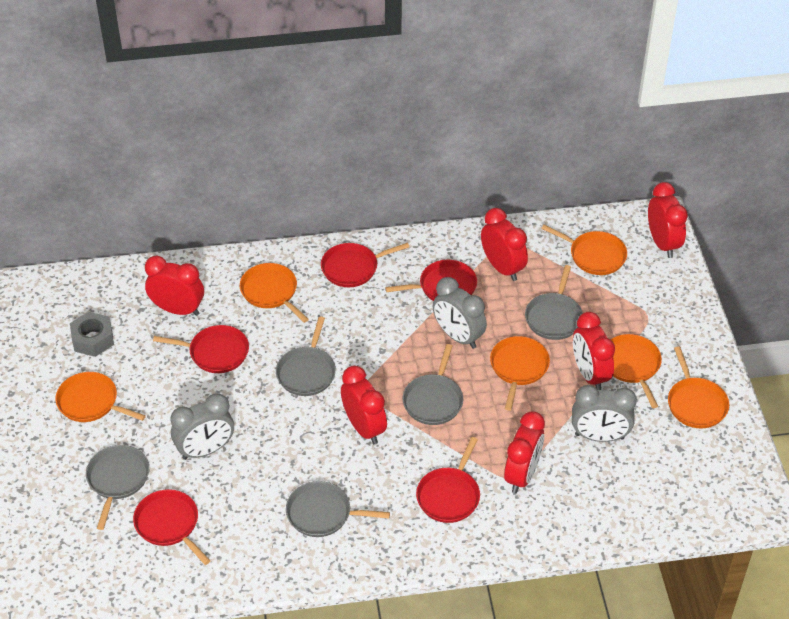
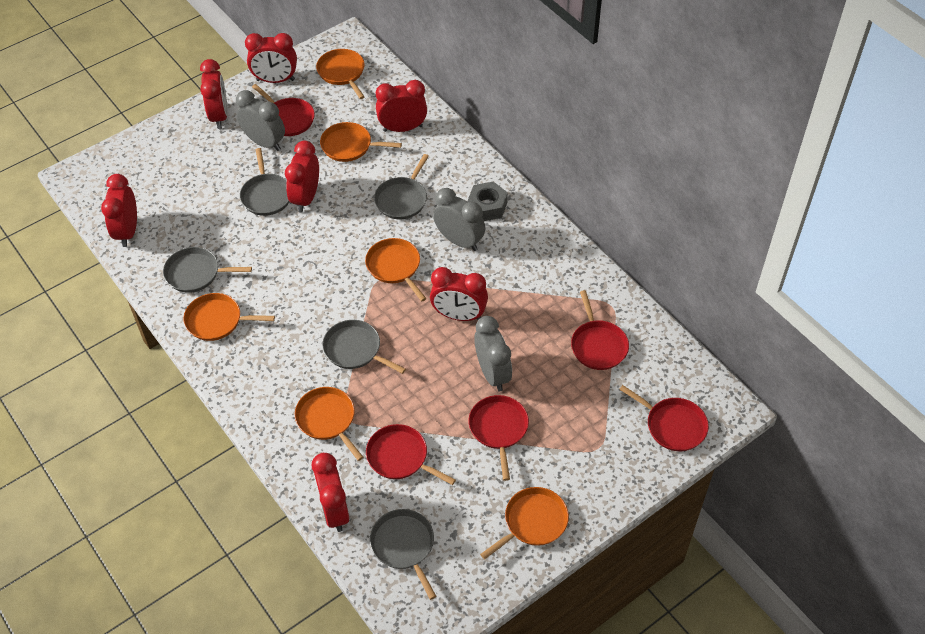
red clock: 6 -> 7

